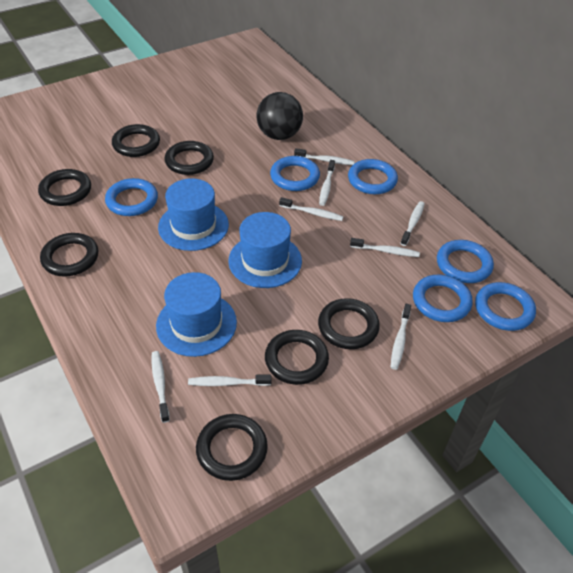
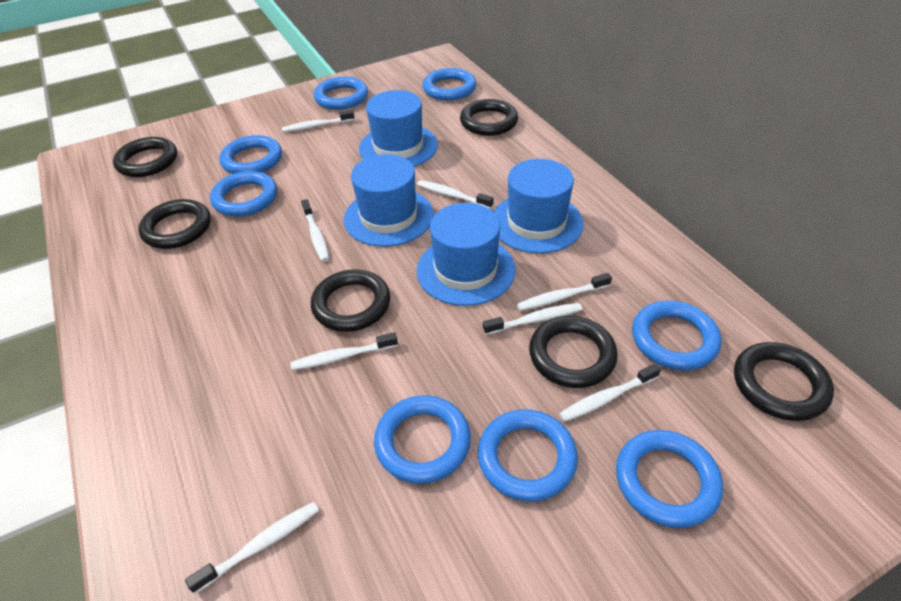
black ball: 1 -> 0
black ring: 7 -> 6
blue hat: 3 -> 4
blue ring: 6 -> 8

